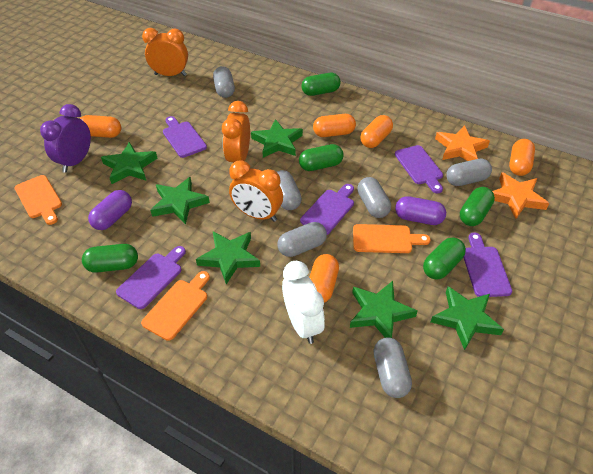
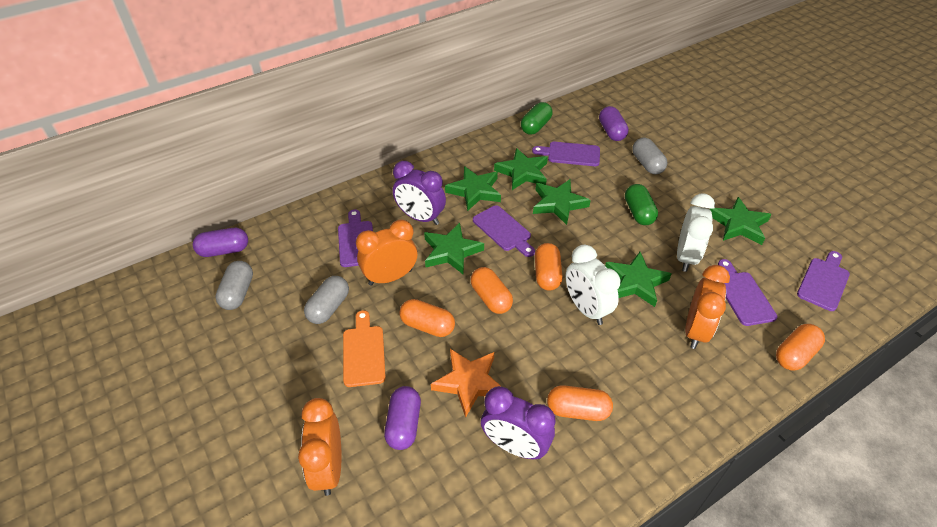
green capsule: 5 -> 2
grey capsule: 6 -> 3
orange cutting board: 3 -> 1
orange star: 2 -> 1
purple capsule: 2 -> 3
purple clock: 1 -> 2
white clock: 1 -> 2

